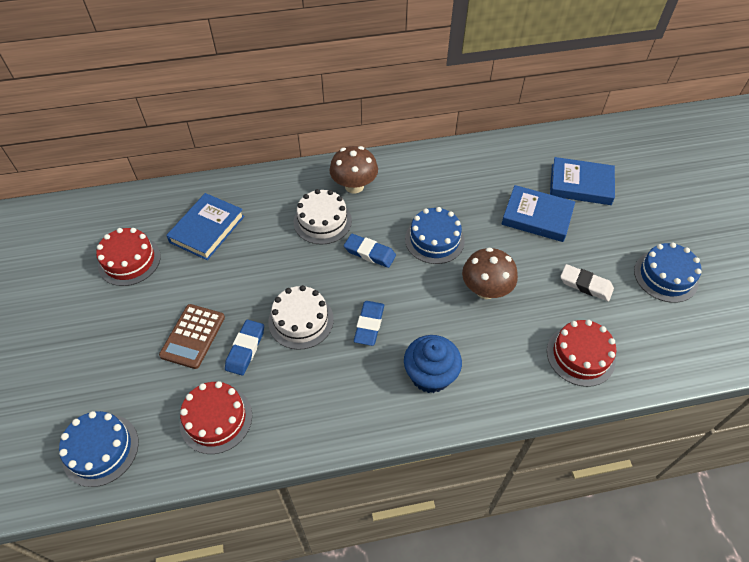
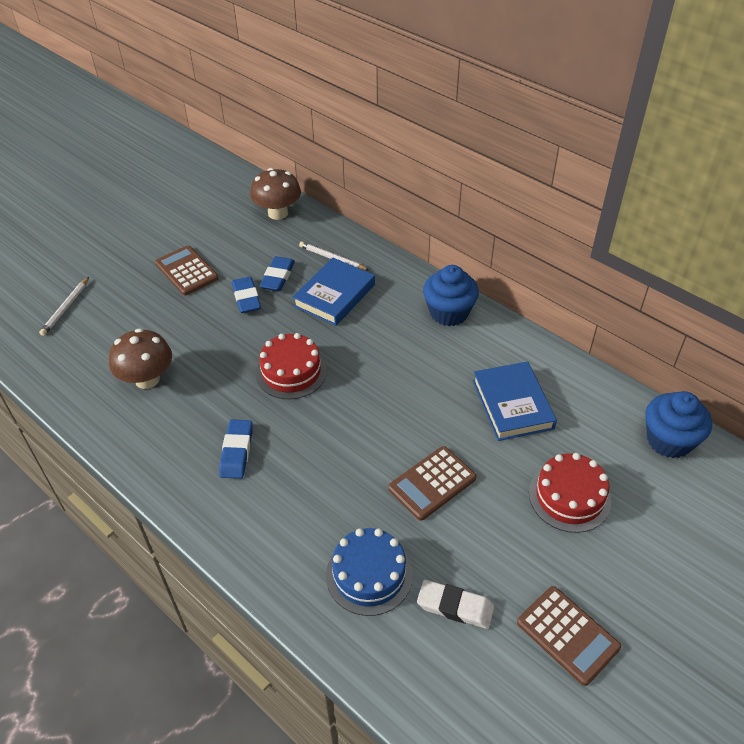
blue book: 3 -> 2
blue cake: 3 -> 1
blue cupcake: 1 -> 2
brown calculator: 1 -> 3
red cake: 3 -> 2
white cake: 2 -> 0
white pencil: 0 -> 2

